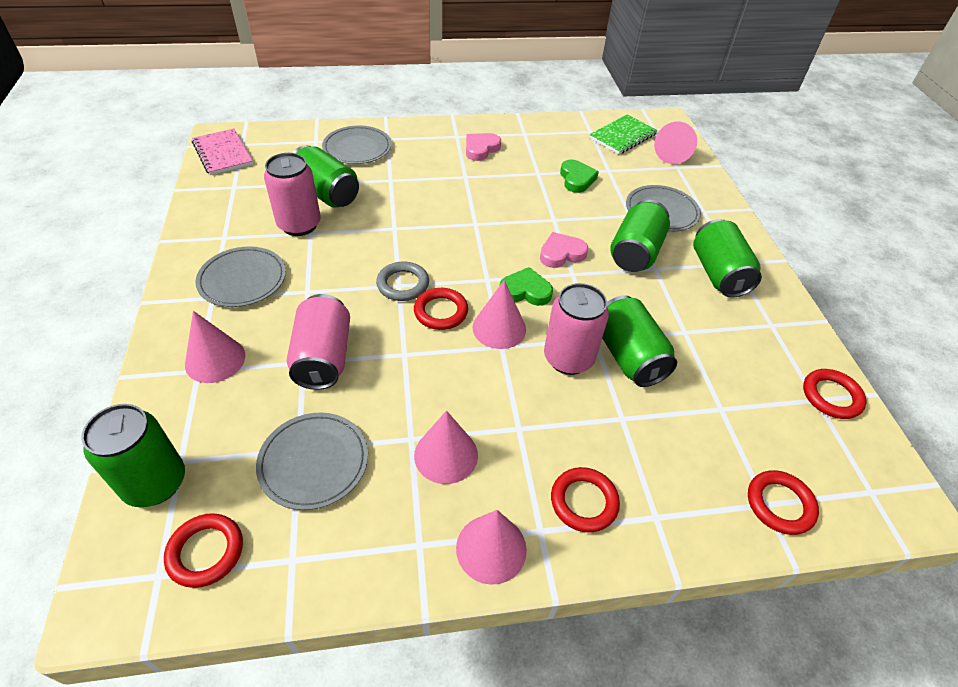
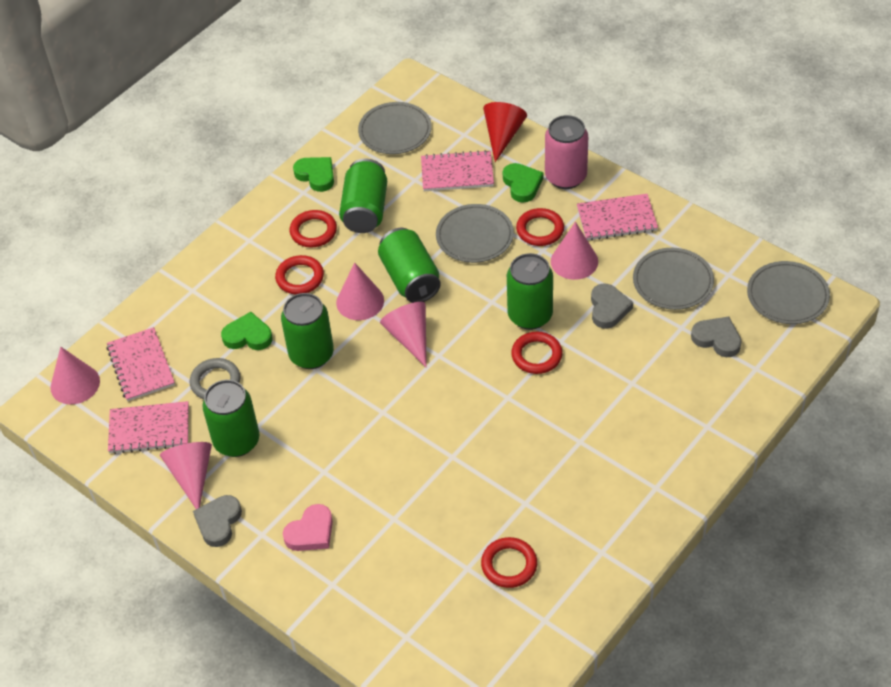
green heart: 2 -> 3
green notebook: 1 -> 0
grey heart: 0 -> 3
pink can: 3 -> 1
pink heart: 2 -> 1
pink notebook: 1 -> 4
red cone: 0 -> 1

